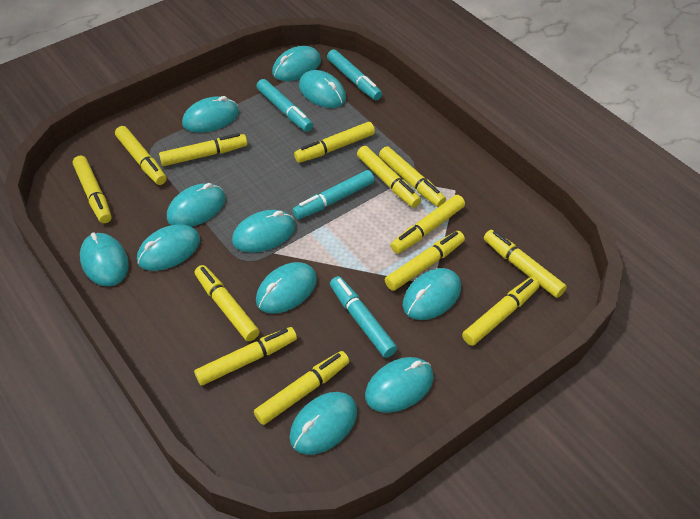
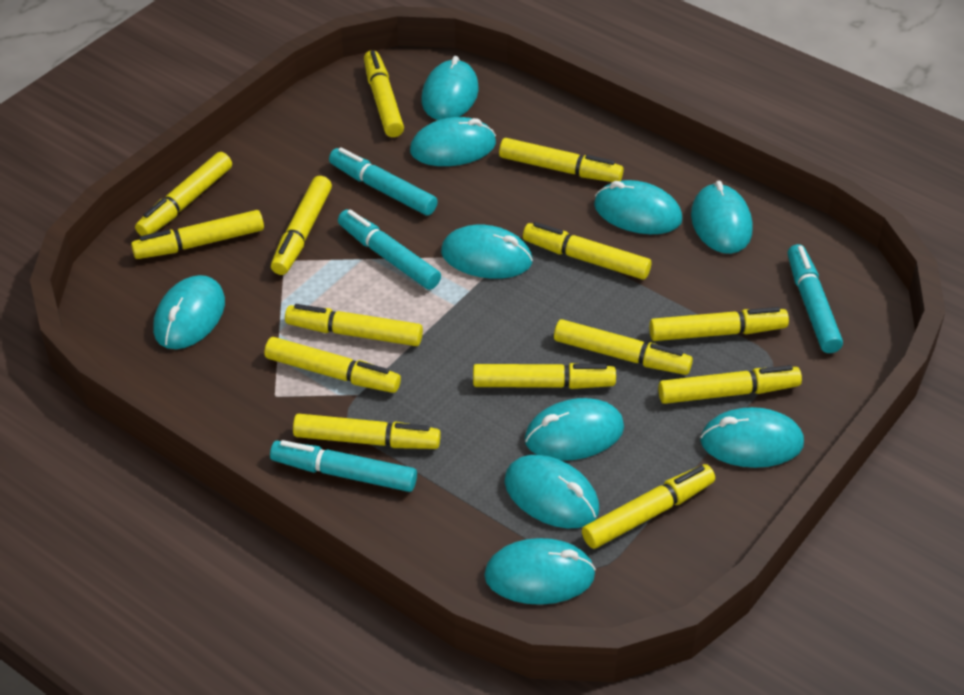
turquoise mouse: 11 -> 10
yellow marker: 13 -> 14

